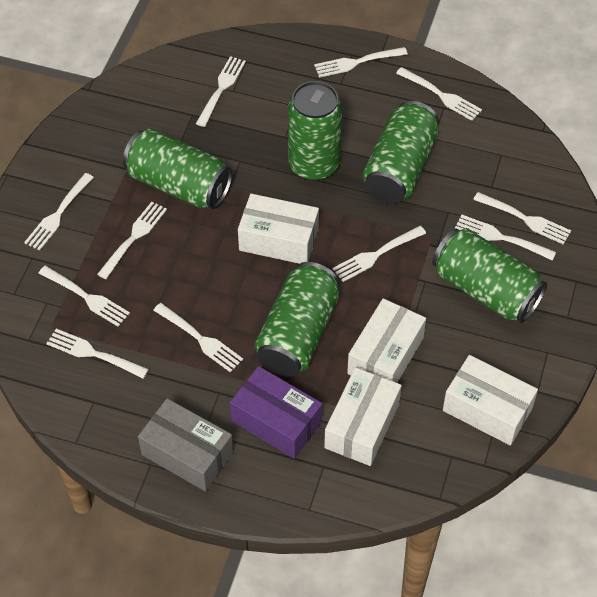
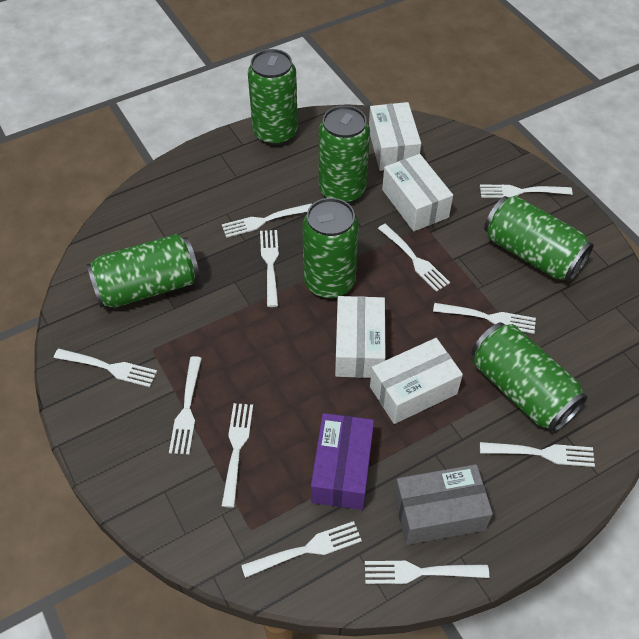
green can: 5 -> 6

